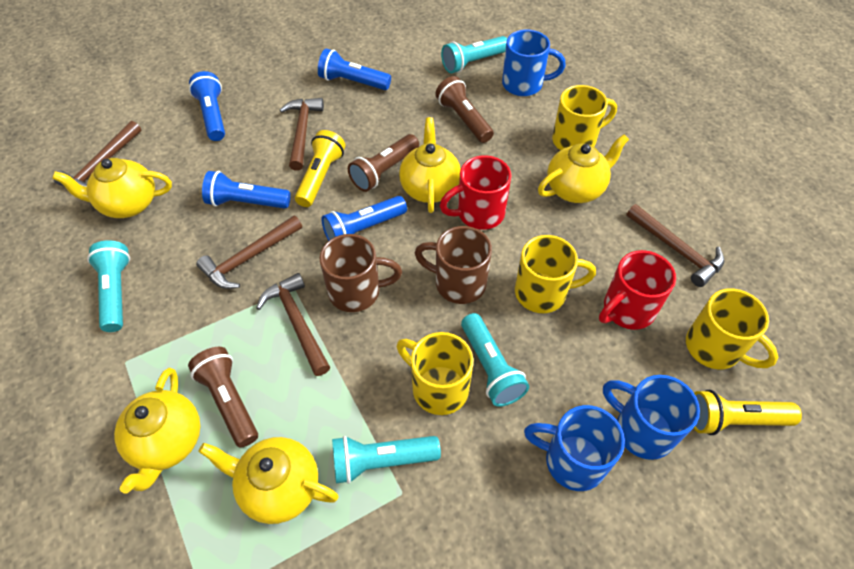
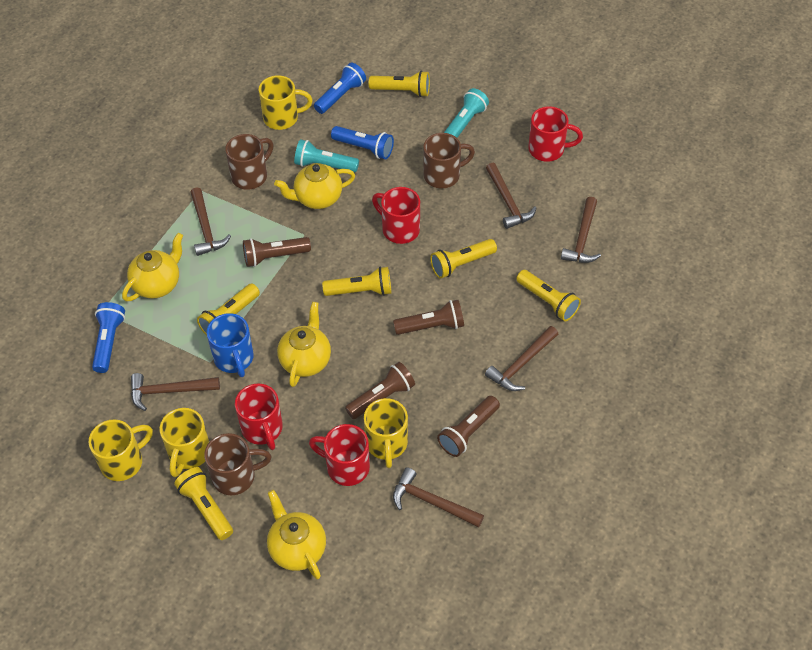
blue flashlight: 4 -> 3
blue mug: 3 -> 1
brown flashlight: 3 -> 4
brown hammer: 5 -> 6
brown mug: 2 -> 3
red mug: 2 -> 4
turquoise flashlight: 4 -> 2
yellow flashlight: 2 -> 6
yellow teapot: 5 -> 4

